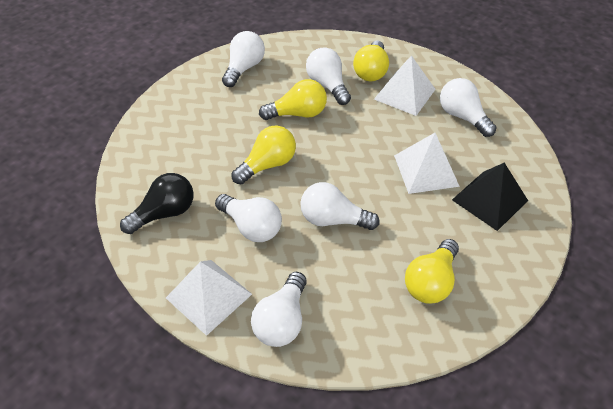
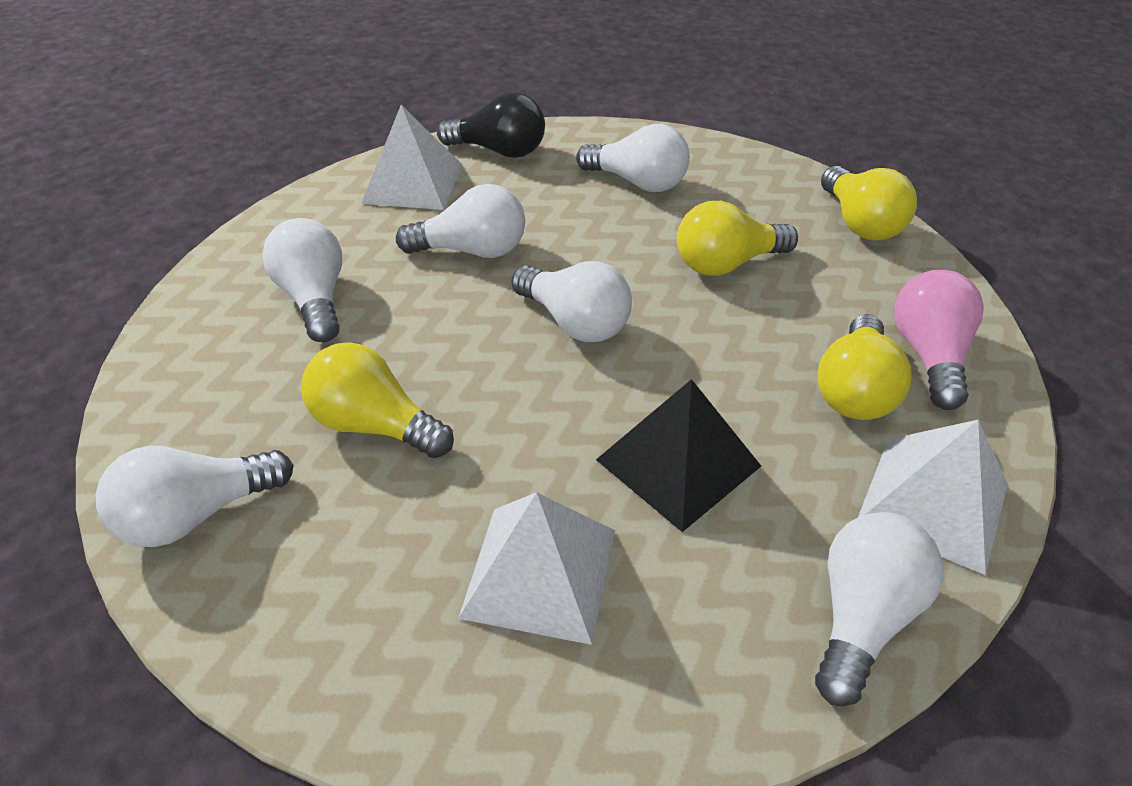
pink light bulb: 0 -> 1

